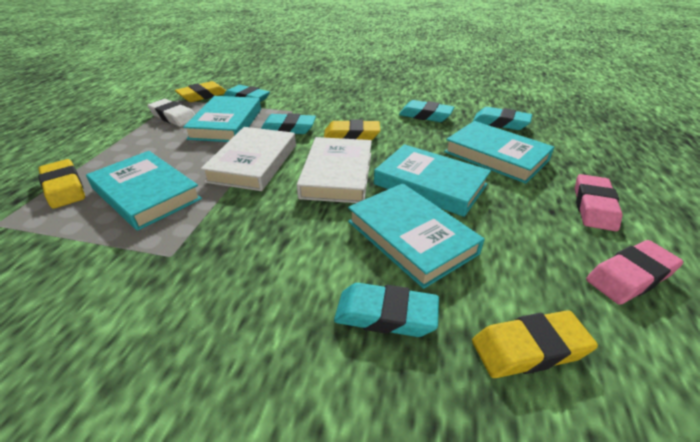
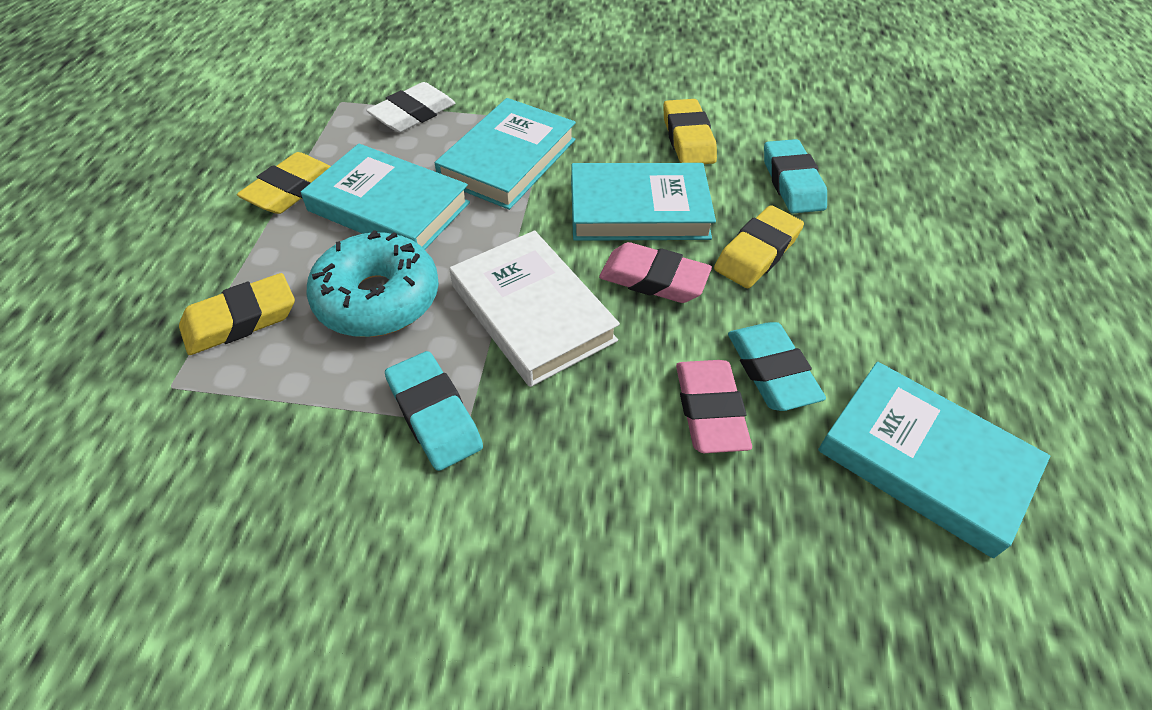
turquoise book: 5 -> 4
turquoise donut: 0 -> 1
turquoise eraser: 5 -> 3
white book: 2 -> 1

